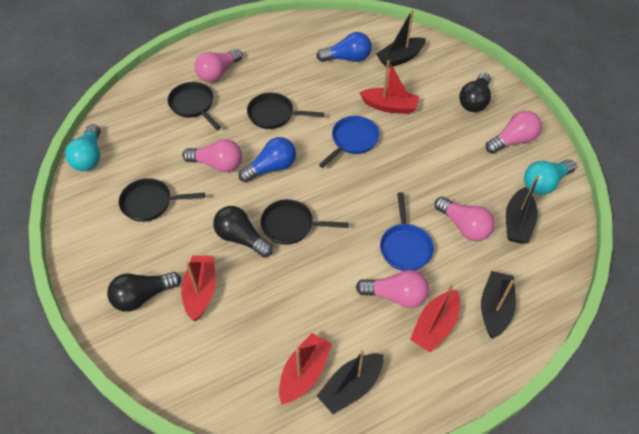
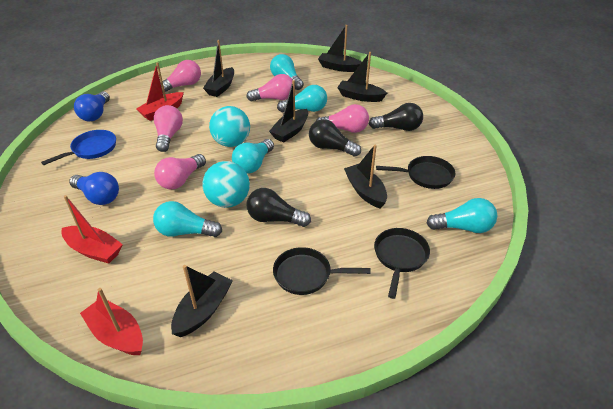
black boat: 4 -> 6
black pan: 4 -> 3
blue pan: 2 -> 1
red boat: 4 -> 3
turquoise ball: 0 -> 2
turquoise light bulb: 2 -> 5

